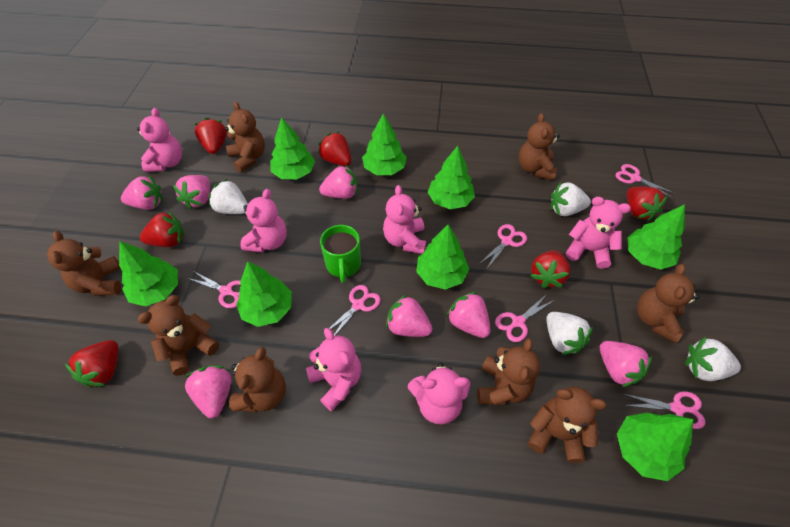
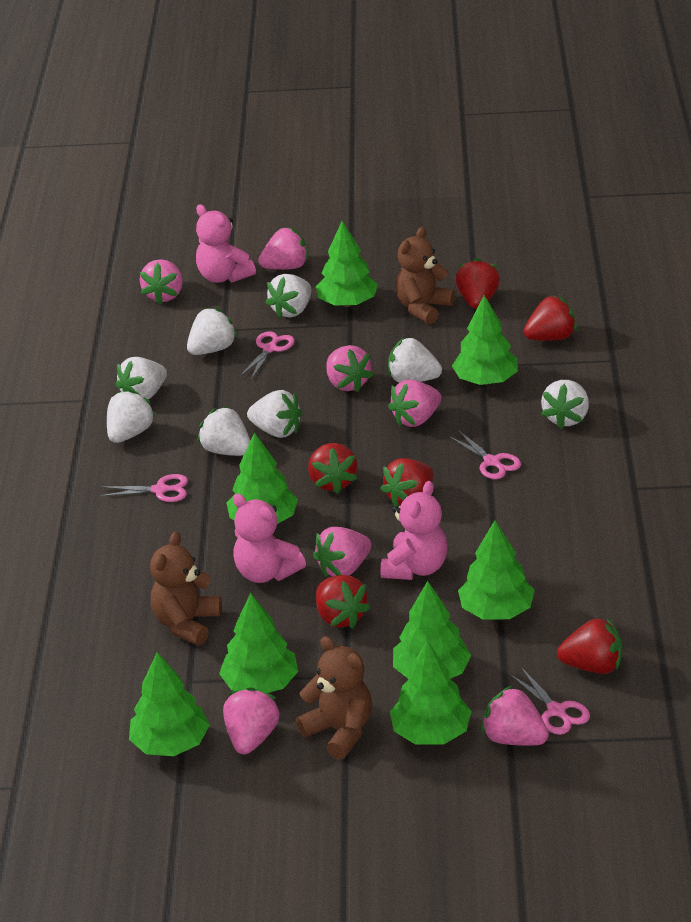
brown teddy bear: 8 -> 3
green mug: 1 -> 0
pink scissors: 6 -> 4
pink teddy bear: 6 -> 3
white strawberry: 4 -> 8

